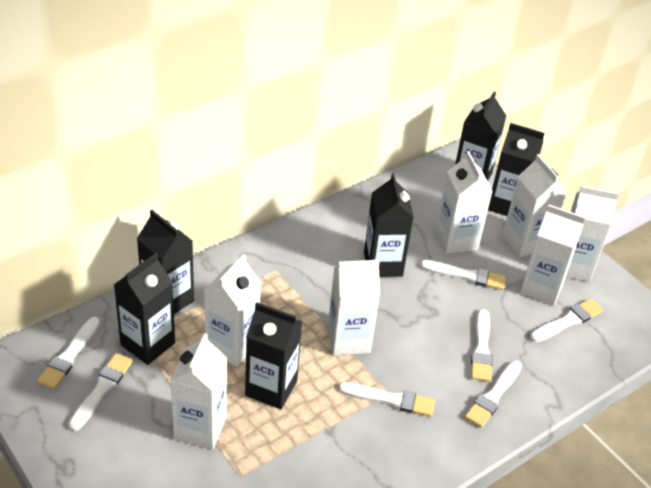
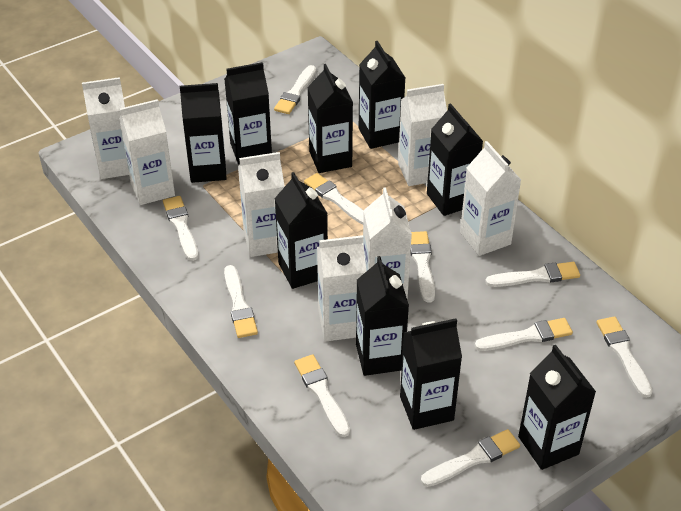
black carton: 6 -> 9
white brush: 7 -> 10

